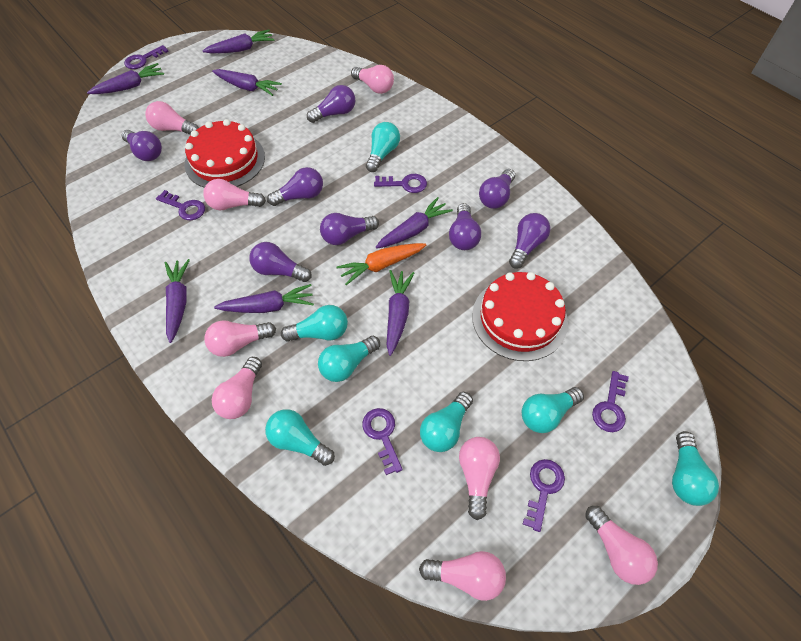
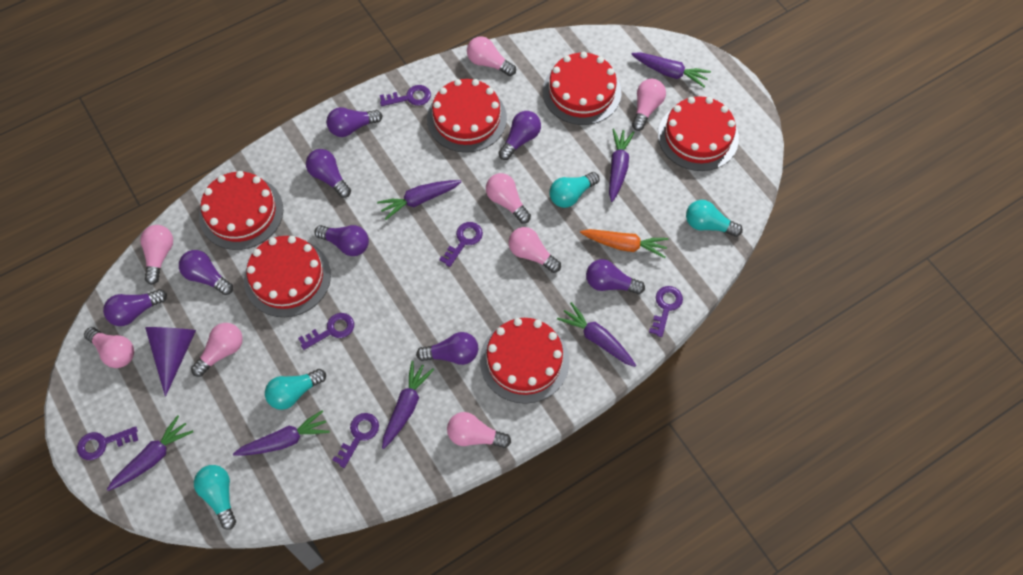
purple cone: 0 -> 1
red cake: 2 -> 6
turquoise light bulb: 7 -> 4

